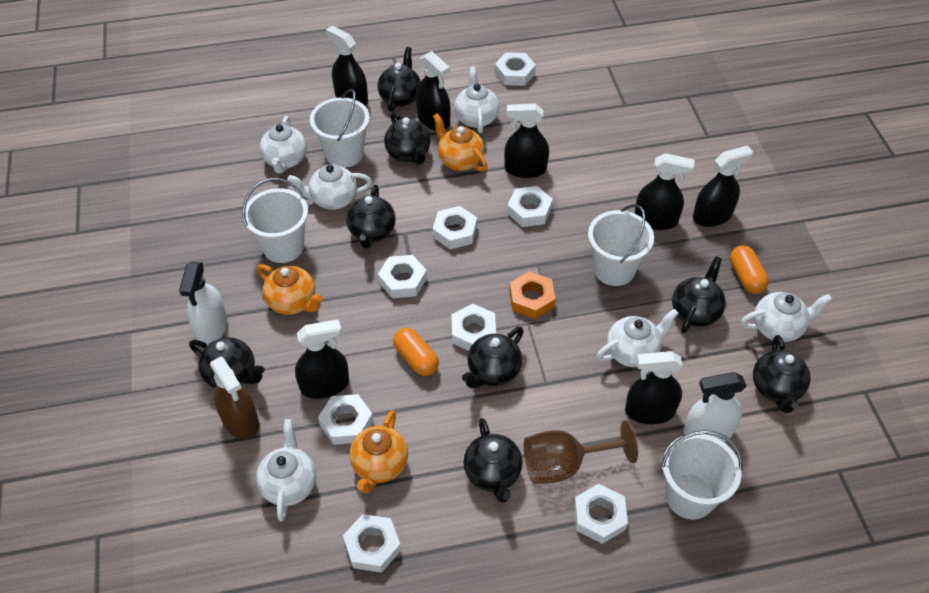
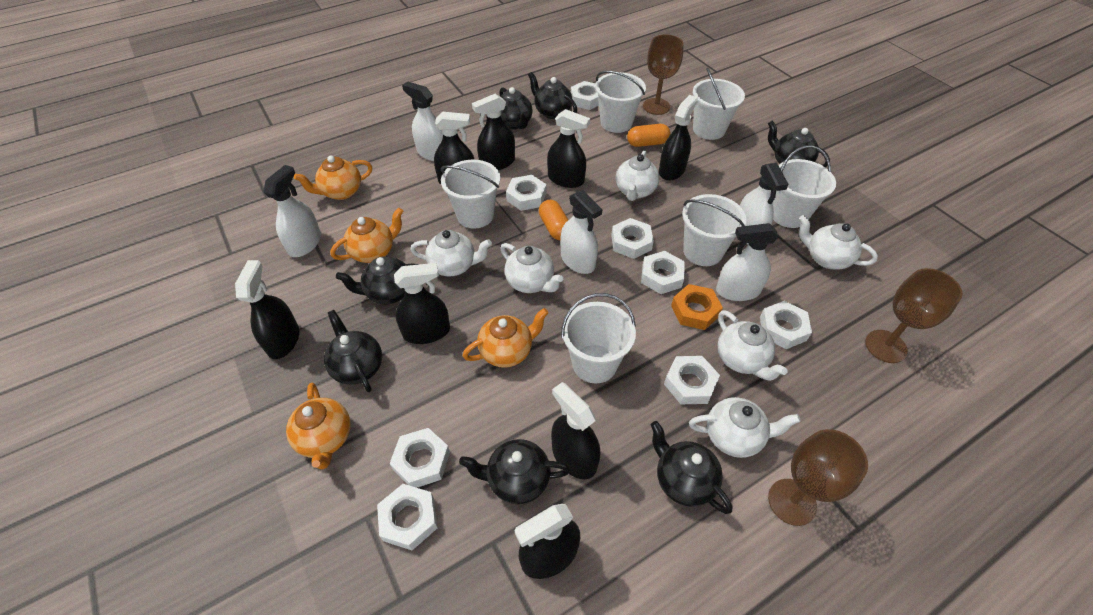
black spray bottle: 7 -> 8
black teapot: 8 -> 7
brown goblet: 1 -> 3
brown spray bottle: 1 -> 0
orange teapot: 3 -> 4
white bucket: 4 -> 6
white spray bottle: 2 -> 5

